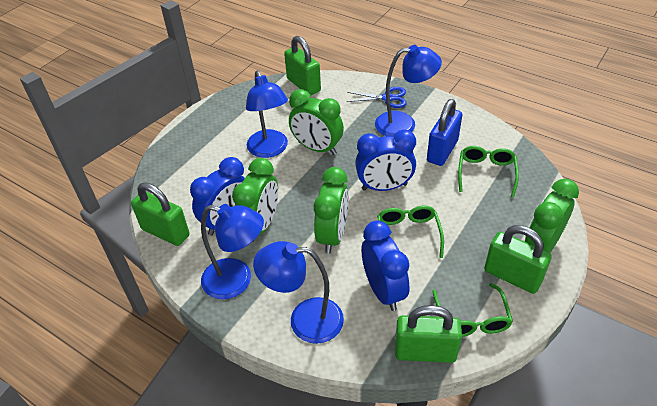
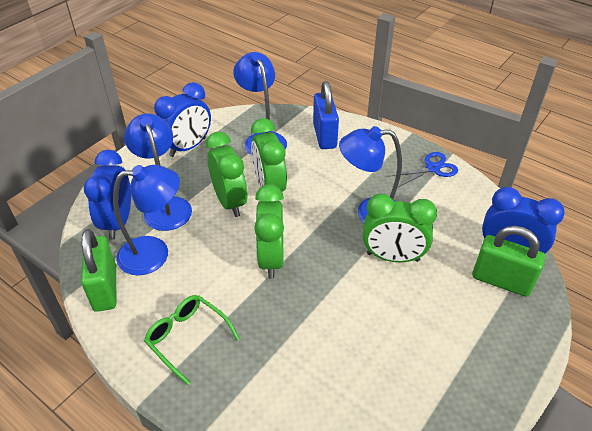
green glasses: 3 -> 1
green padlock: 4 -> 2

